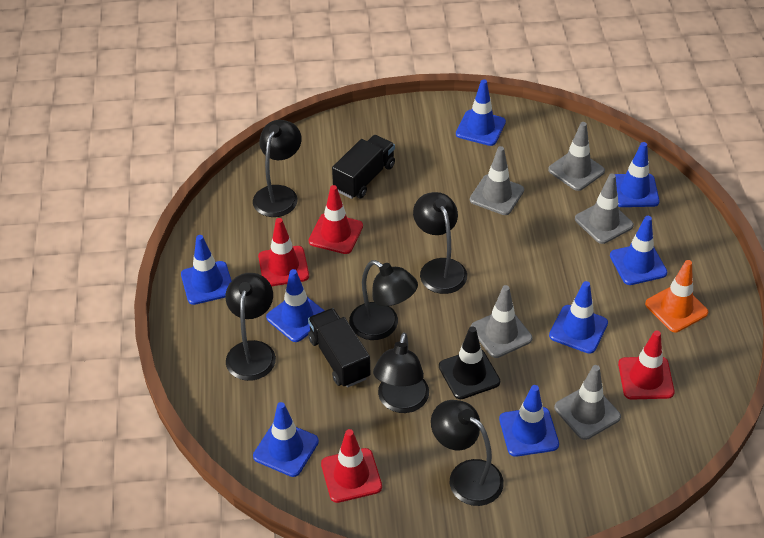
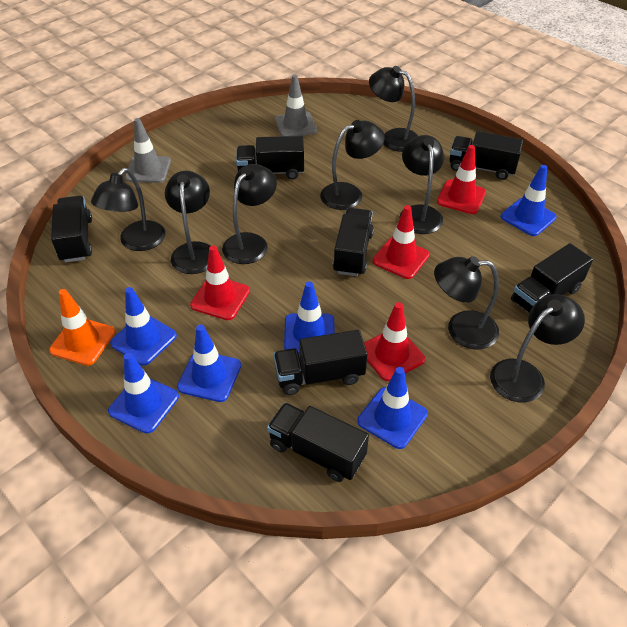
black lamp: 6 -> 8
black traffic cone: 1 -> 0
black truck: 2 -> 7
blue traffic cone: 8 -> 6
grey traffic cone: 5 -> 2

